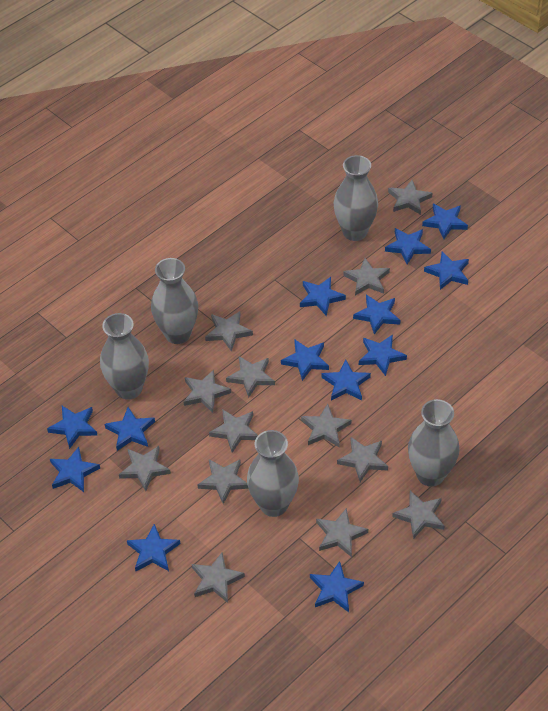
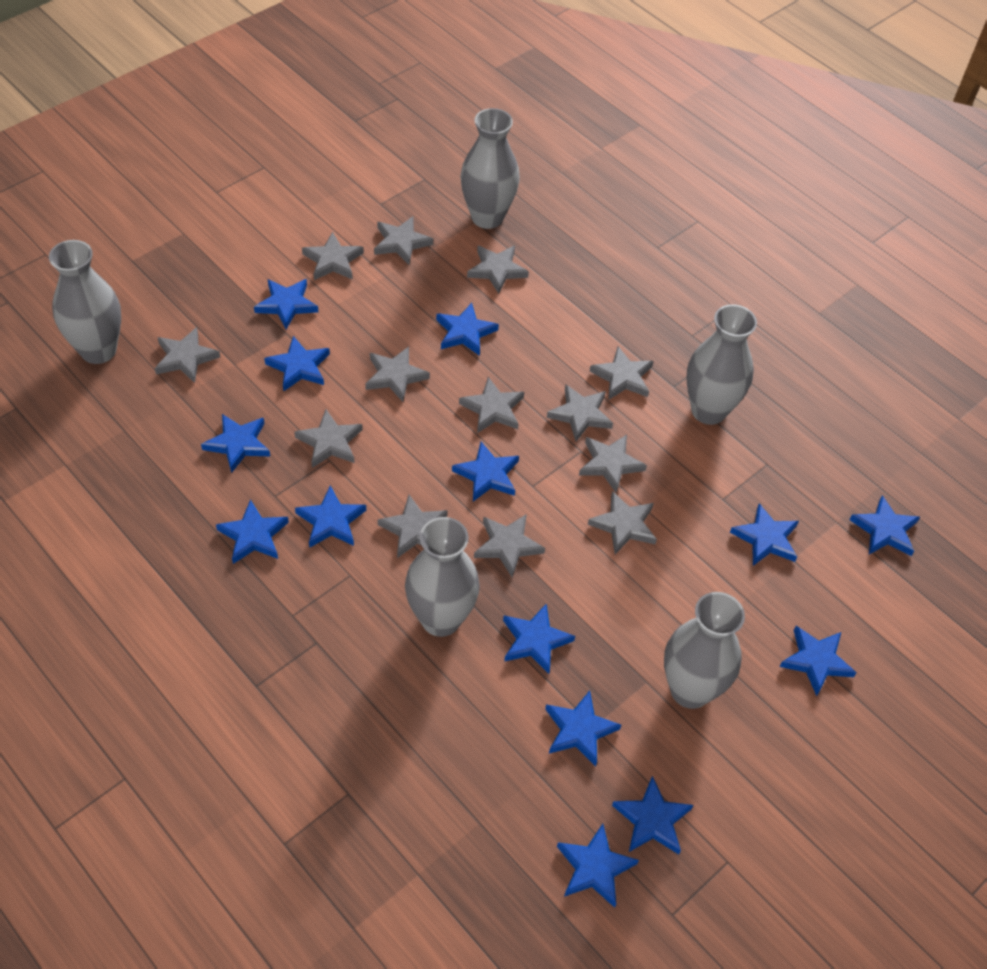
blue star: 13 -> 14

